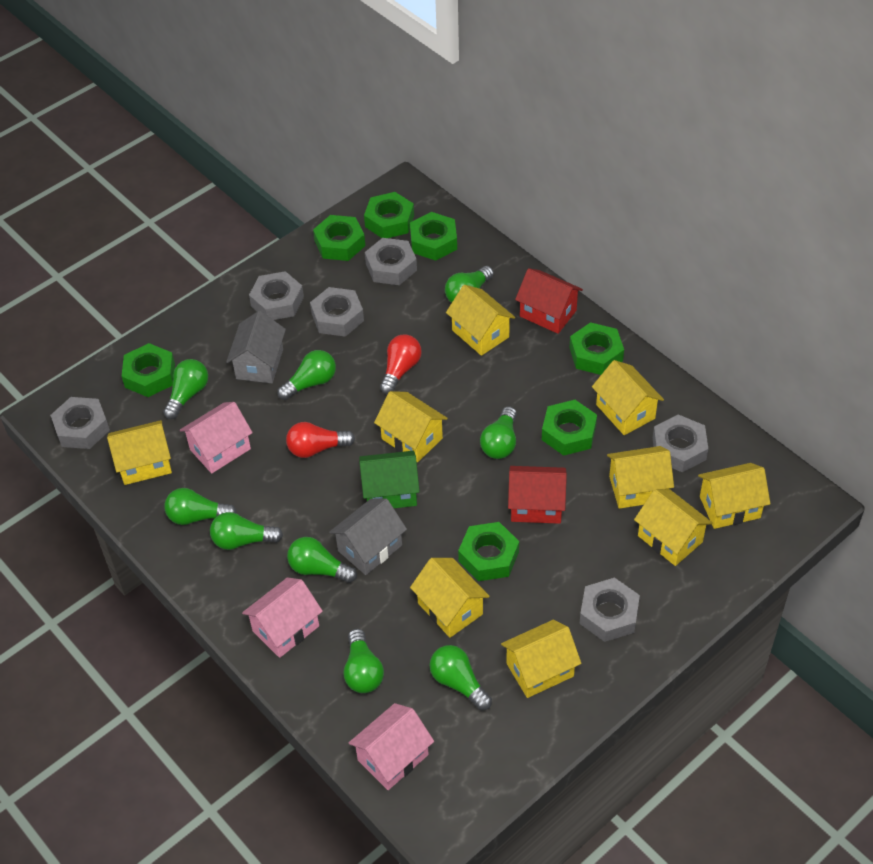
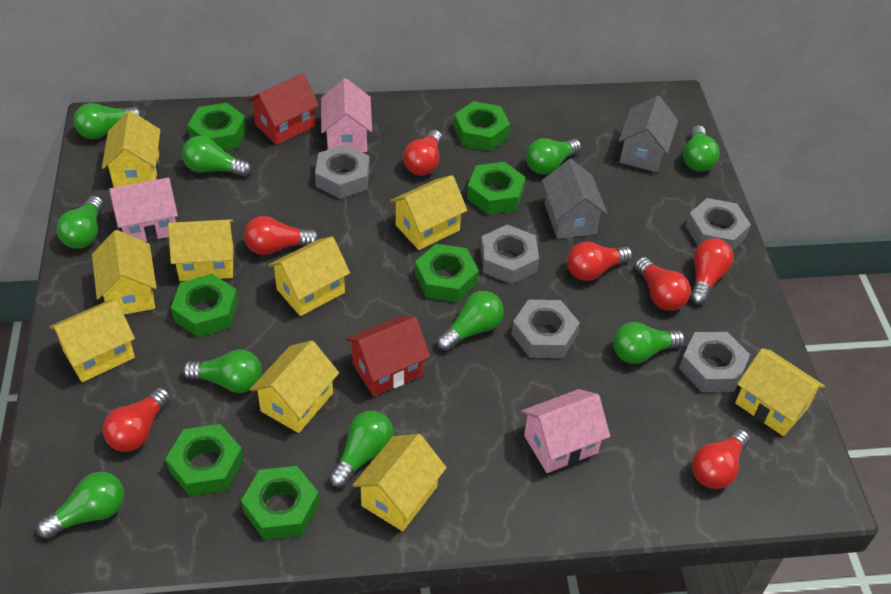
green house: 1 -> 0
green light bulb: 9 -> 10
grey nut: 6 -> 5
red light bulb: 2 -> 7

